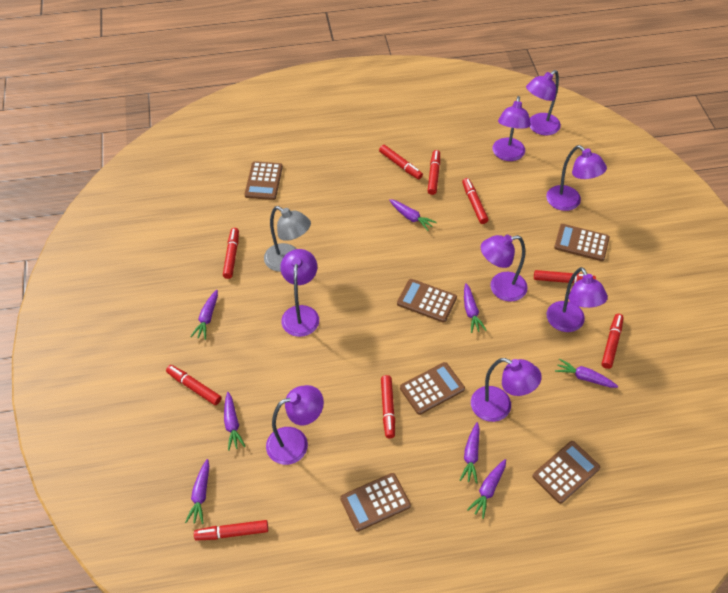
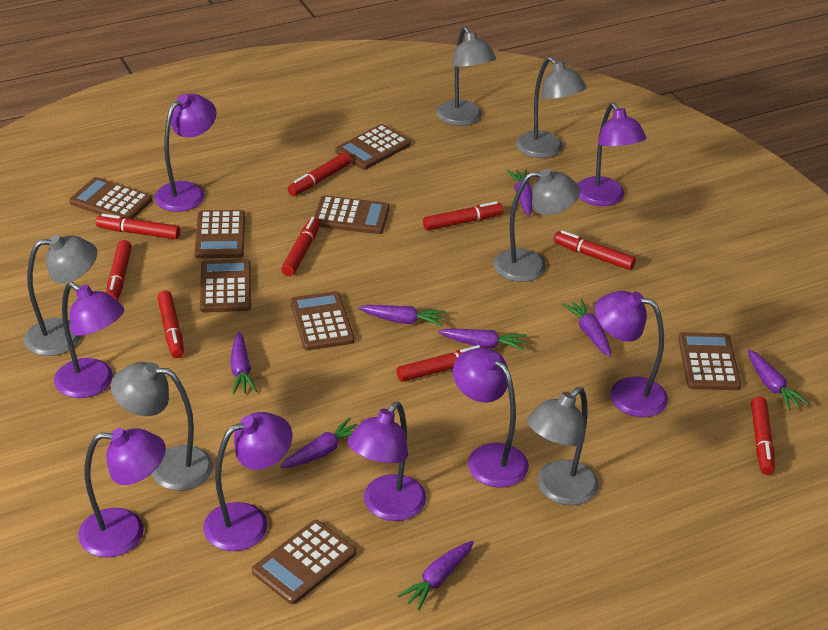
brown calculator: 6 -> 8
grey lamp: 1 -> 6

